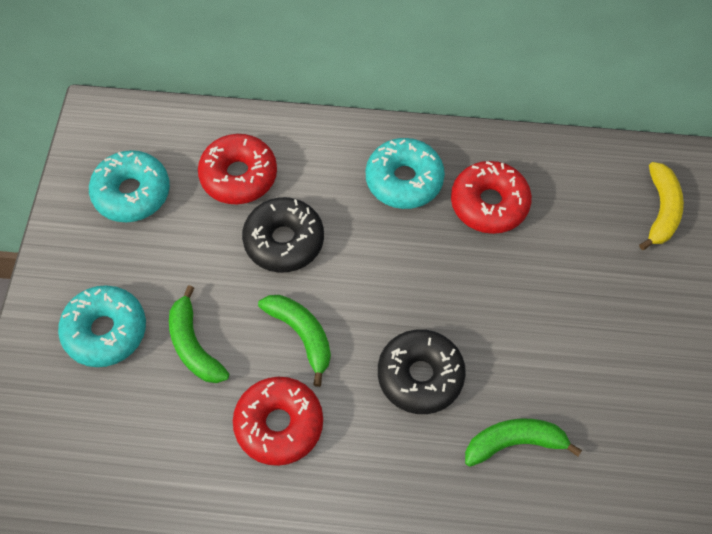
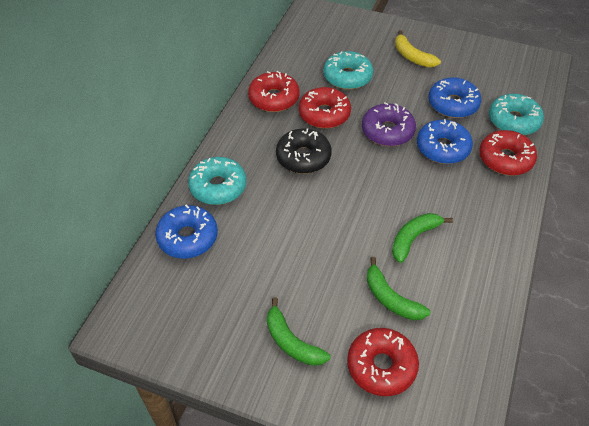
black donut: 2 -> 1
blue donut: 0 -> 3
purple donut: 0 -> 1
red donut: 3 -> 4

